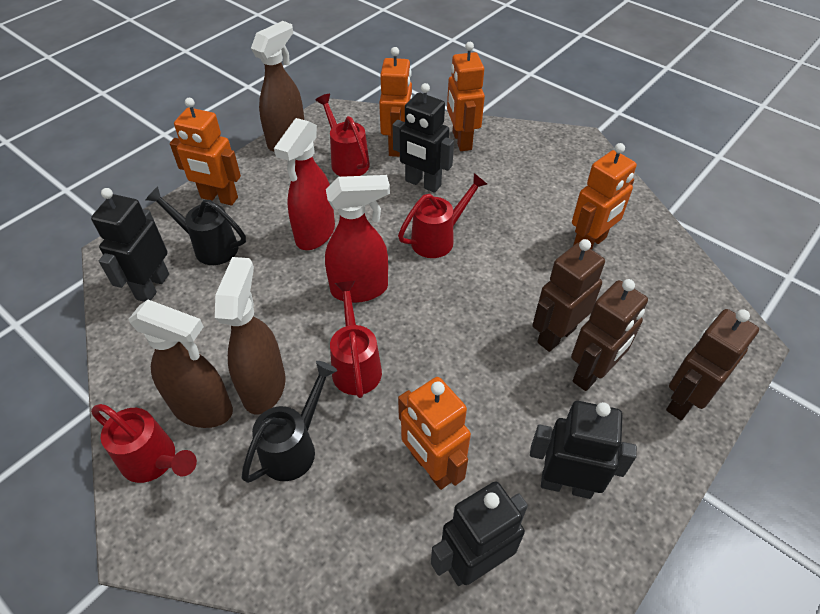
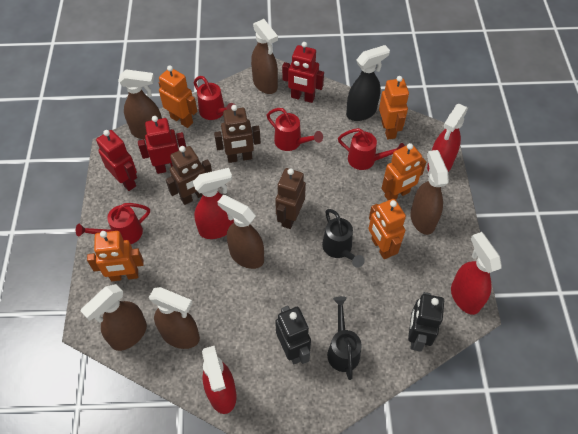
black robot: 4 -> 2
black spray bottle: 0 -> 1
brown spray bottle: 3 -> 6
red robot: 0 -> 3
red spray bottle: 2 -> 4

